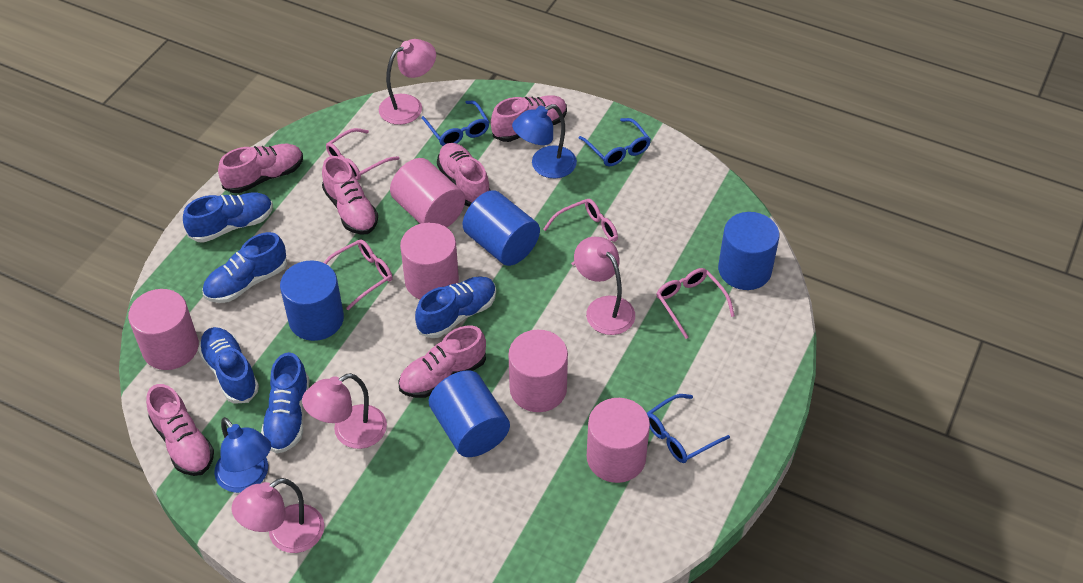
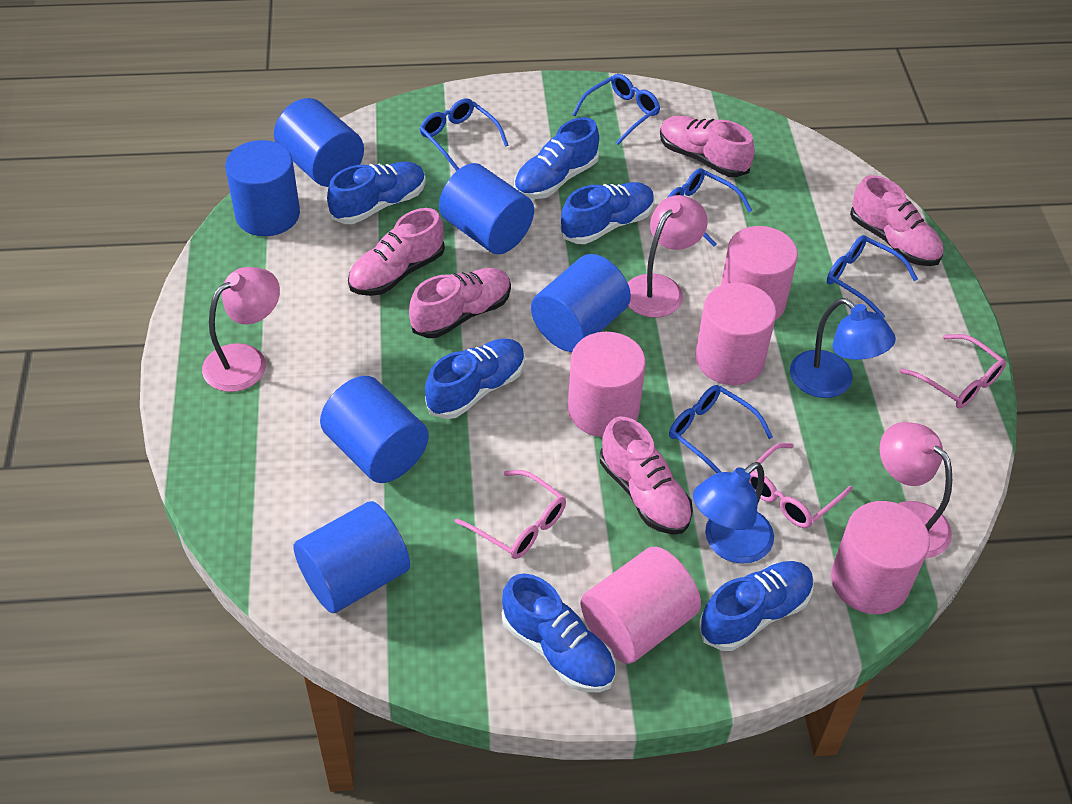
blue cylinder: 4 -> 6
blue glasses: 3 -> 5
blue shoe: 5 -> 6
pink glasses: 4 -> 3
pink lamp: 4 -> 3
pink shoe: 6 -> 5

